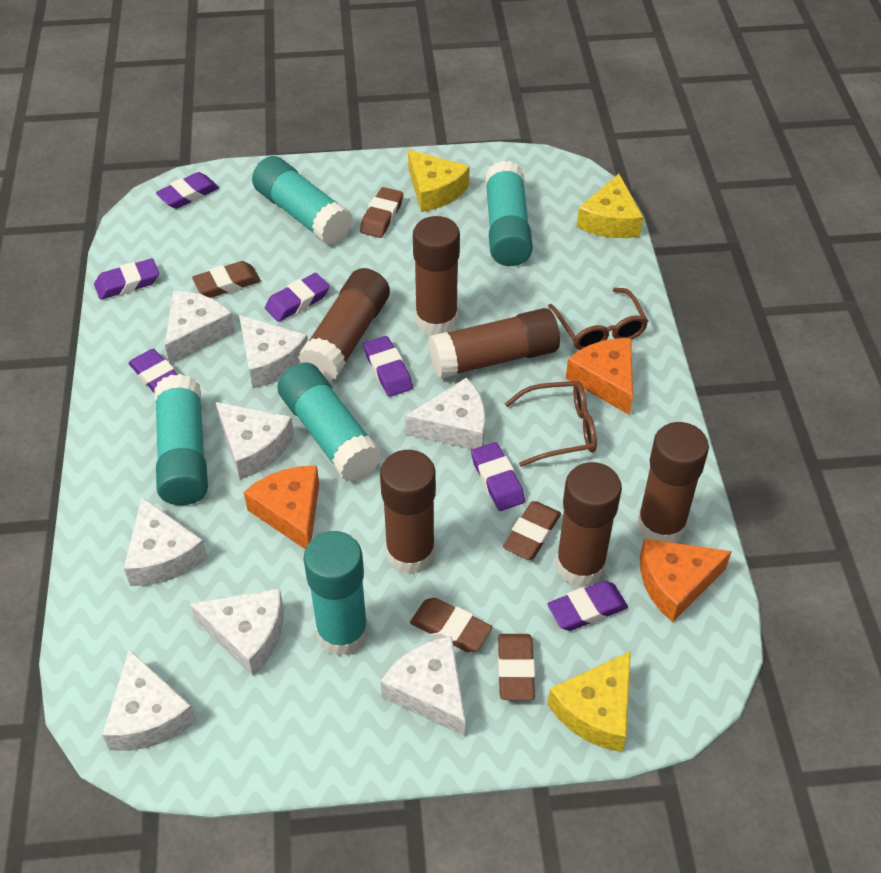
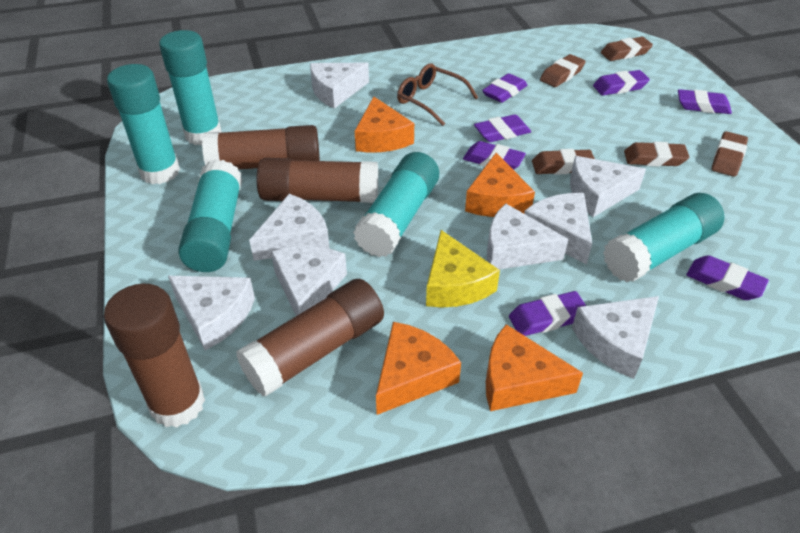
brown glasses: 2 -> 1
brown glue stick: 6 -> 4
orange cheese: 3 -> 4
yellow cheese: 3 -> 1

